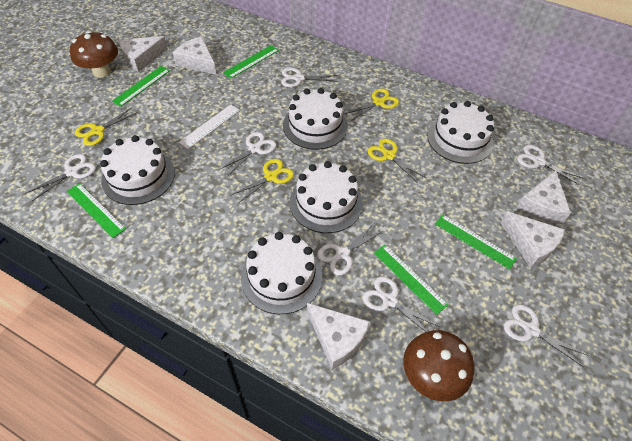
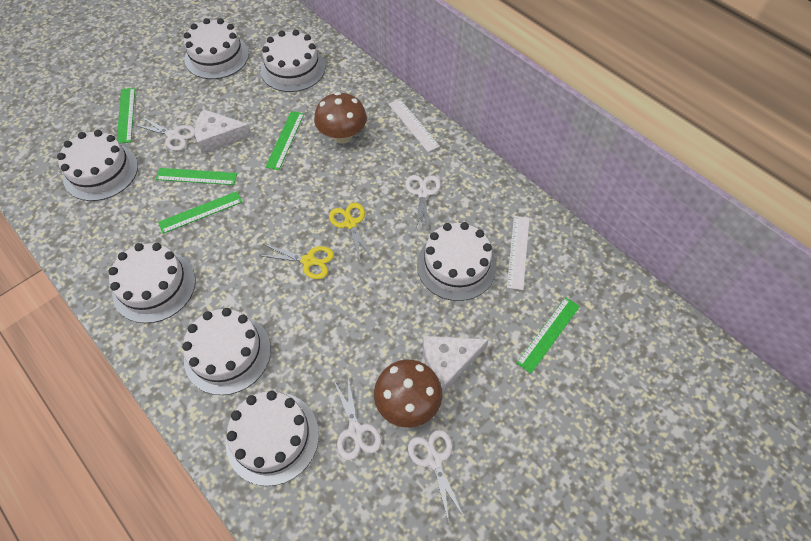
white cake: 5 -> 7
white cheese: 5 -> 2
white ruler: 1 -> 2
white scissors: 7 -> 4
yellow scissors: 4 -> 2

